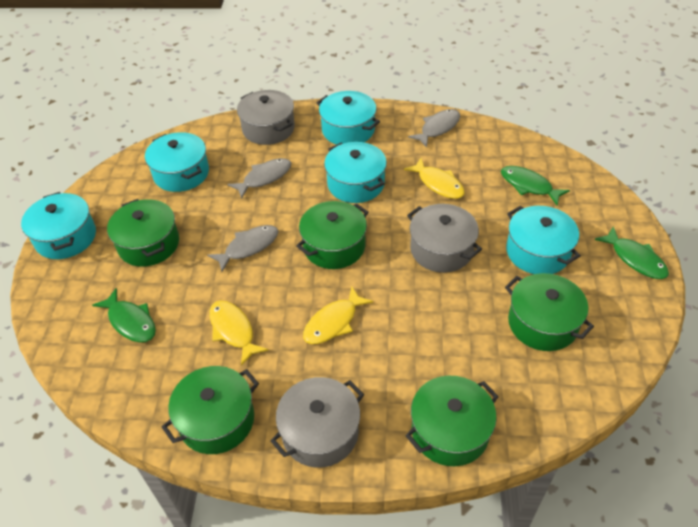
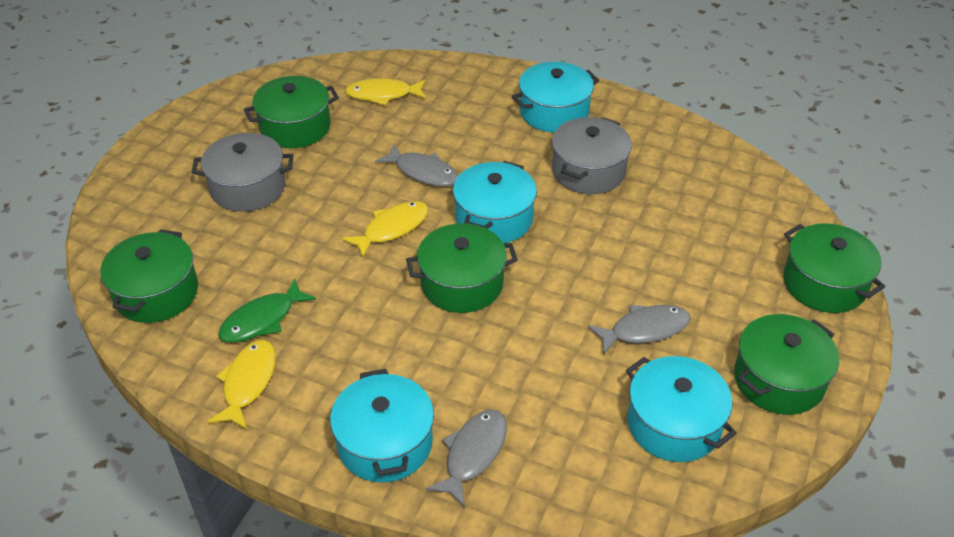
green fish: 3 -> 1
grey pot: 3 -> 2
turquoise pot: 5 -> 4

